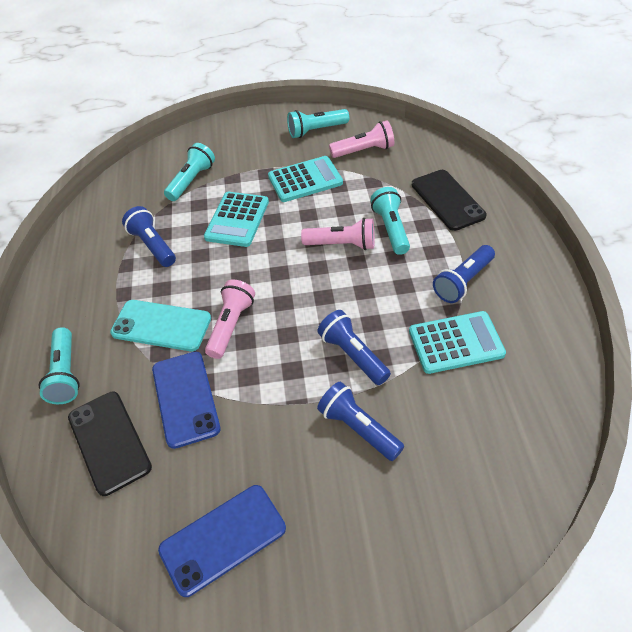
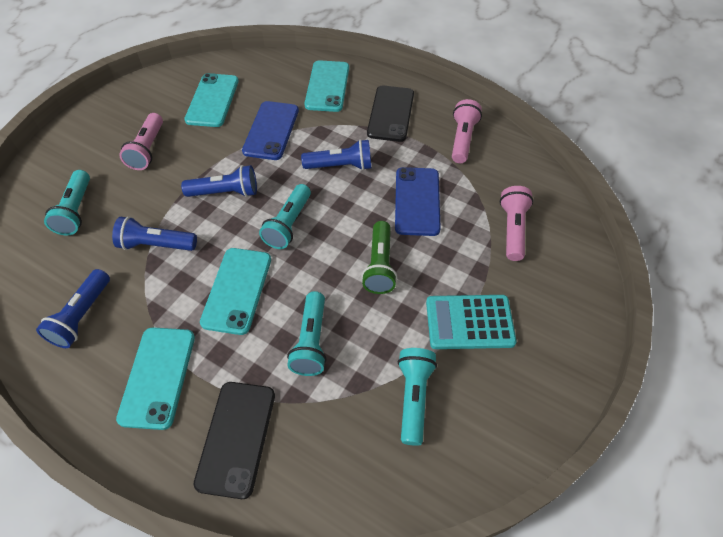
green flashlight: 0 -> 1
turquoise calculator: 3 -> 1
turquoise phone: 1 -> 4

